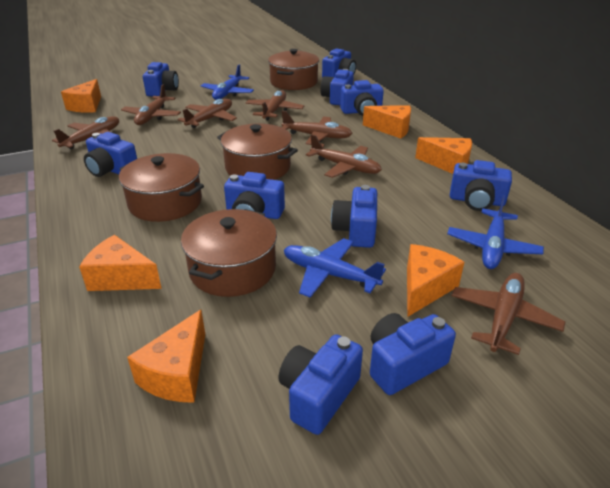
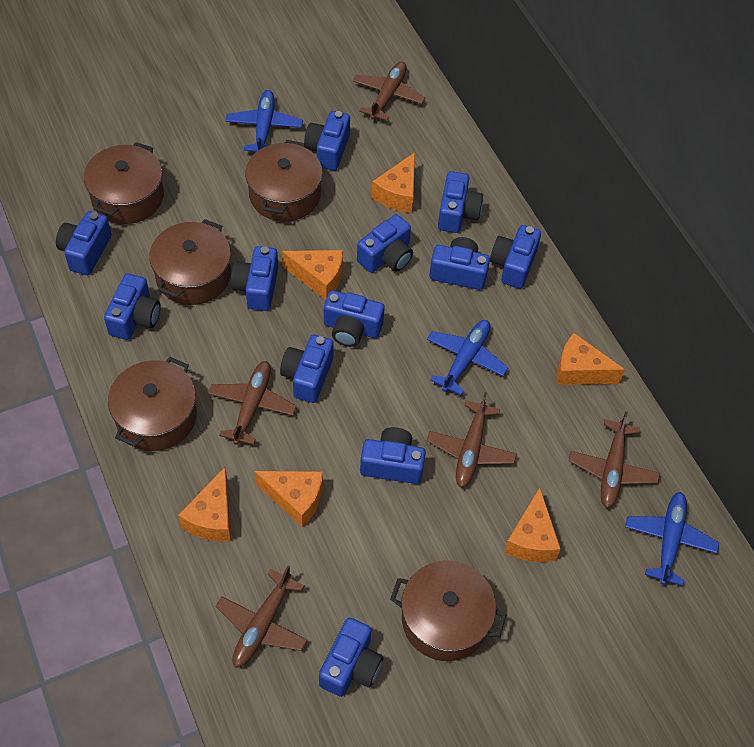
blue camera: 10 -> 12
brown plane: 7 -> 5
brown pot: 4 -> 5

